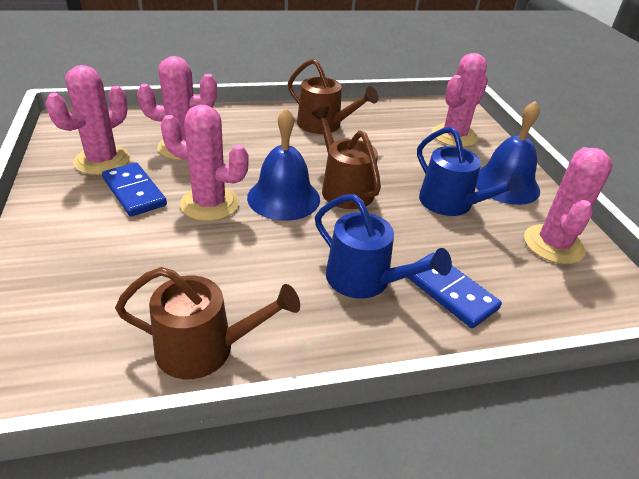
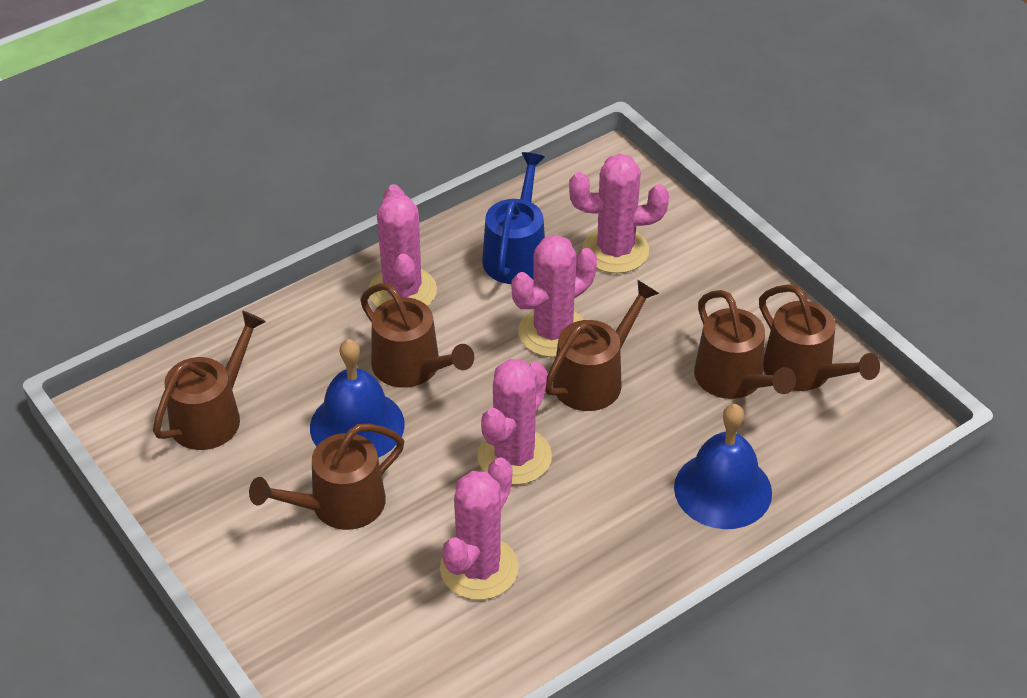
blue domino: 2 -> 0
blue watering can: 2 -> 1
brown watering can: 3 -> 6

